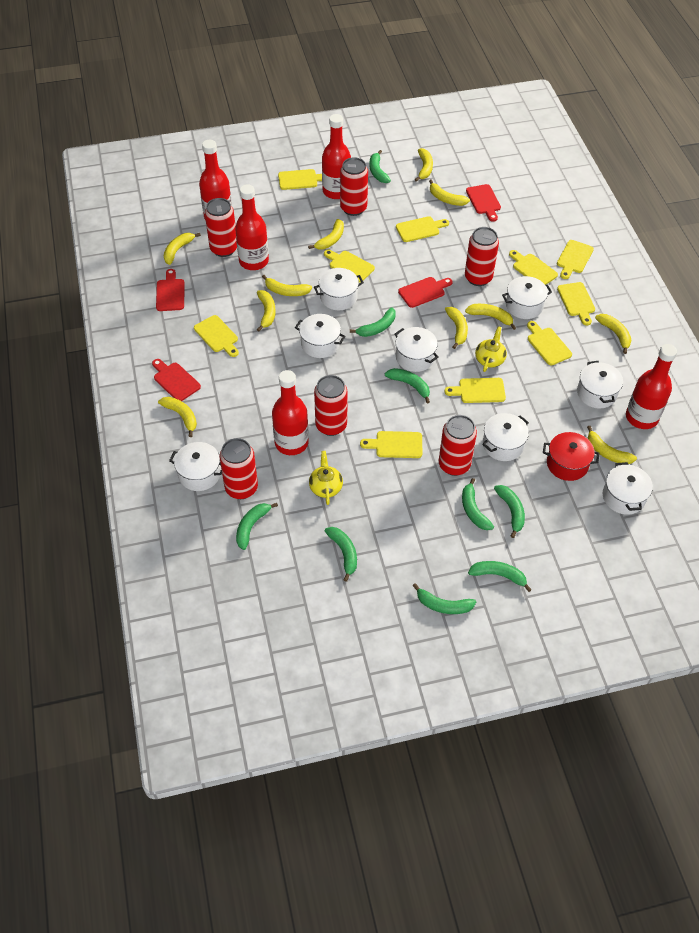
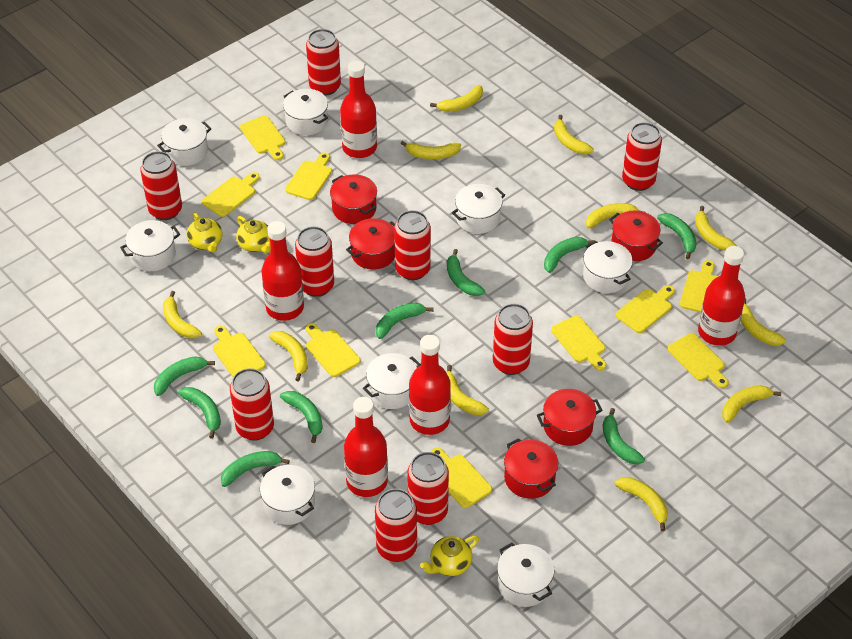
red can: 6 -> 9
red cutting board: 4 -> 0
red pot: 1 -> 5
yellow teapot: 2 -> 3

